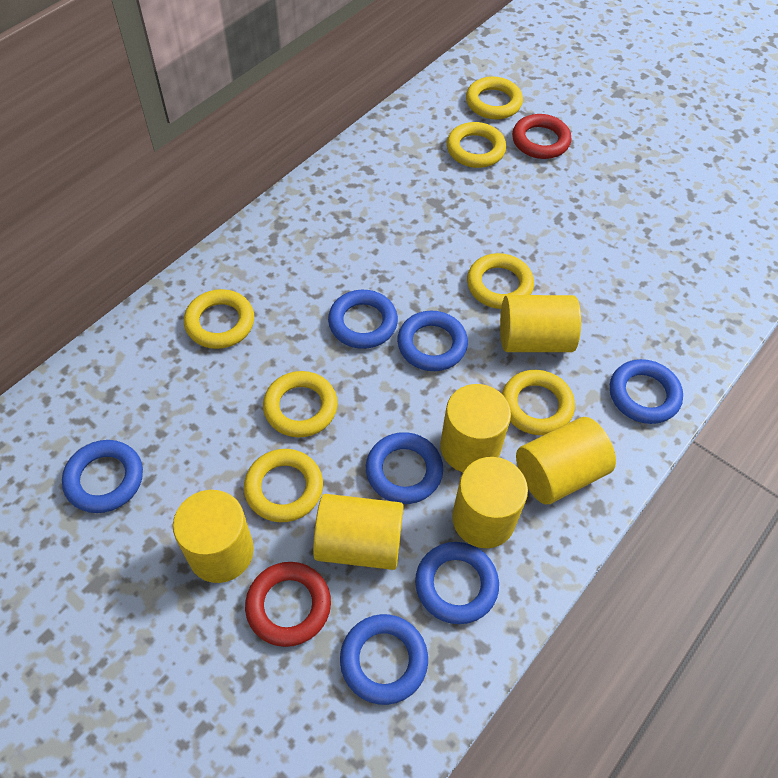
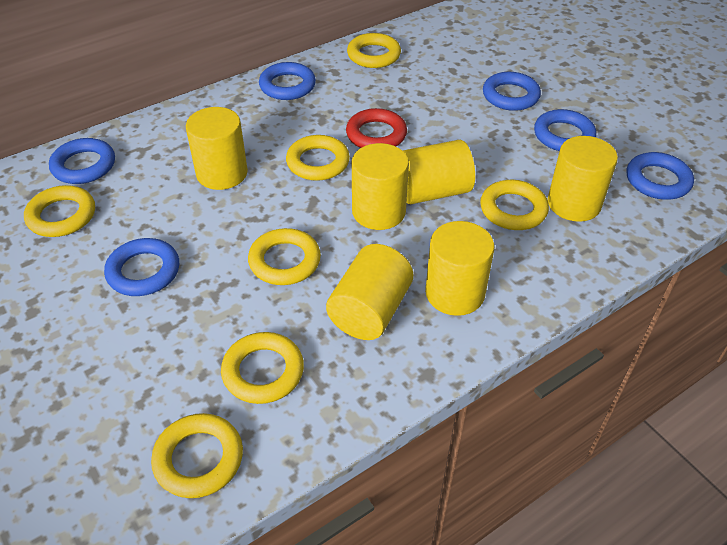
blue ring: 7 -> 6
red ring: 2 -> 1

